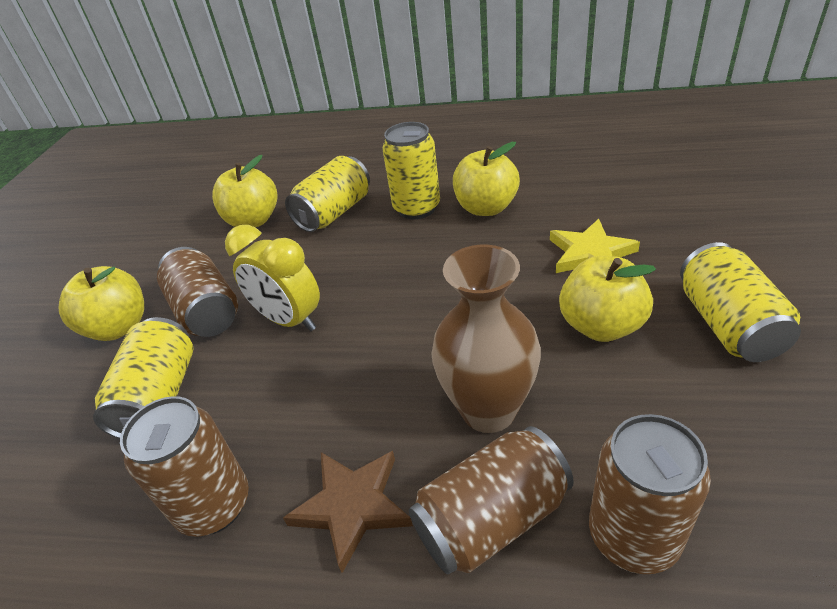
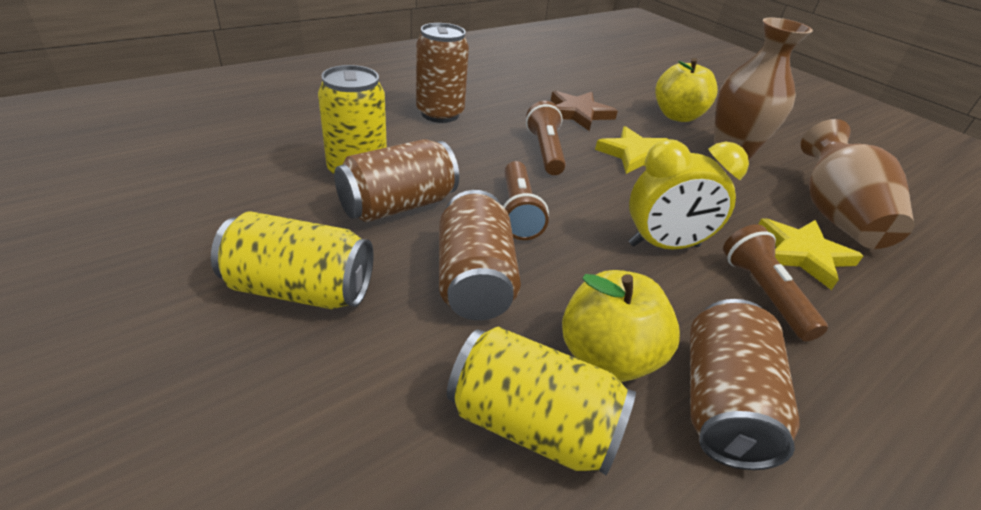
brown flashlight: 0 -> 3
brown vase: 1 -> 2
yellow apple: 4 -> 2
yellow can: 4 -> 3
yellow star: 1 -> 2

